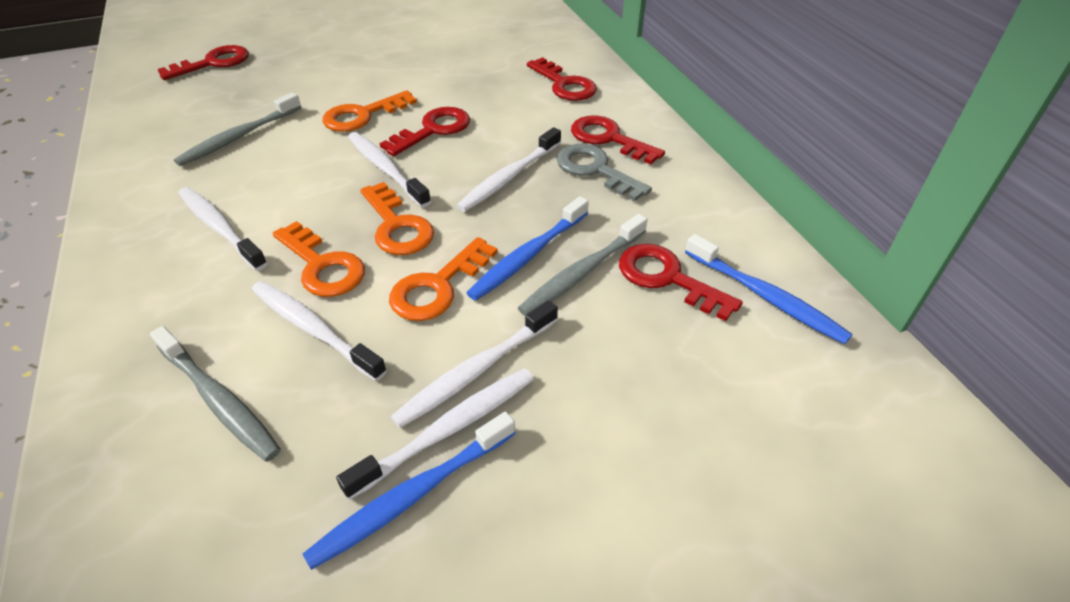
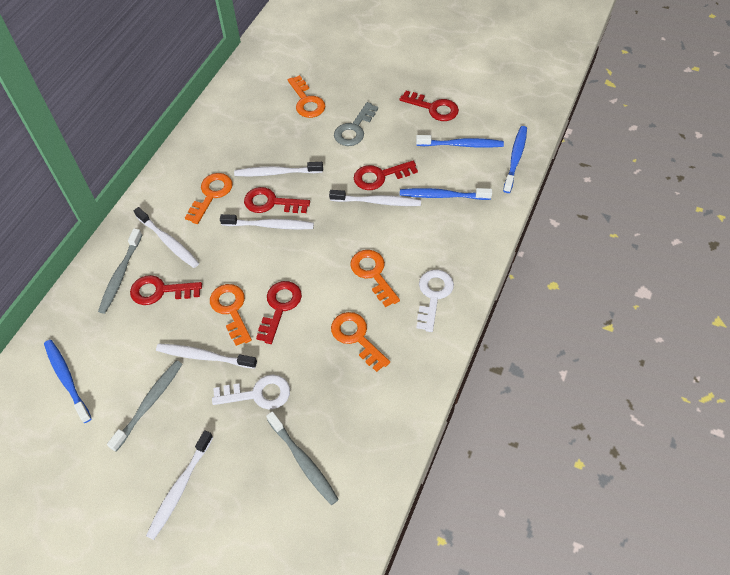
blue toothbrush: 3 -> 4
orange key: 4 -> 5
white key: 0 -> 2

